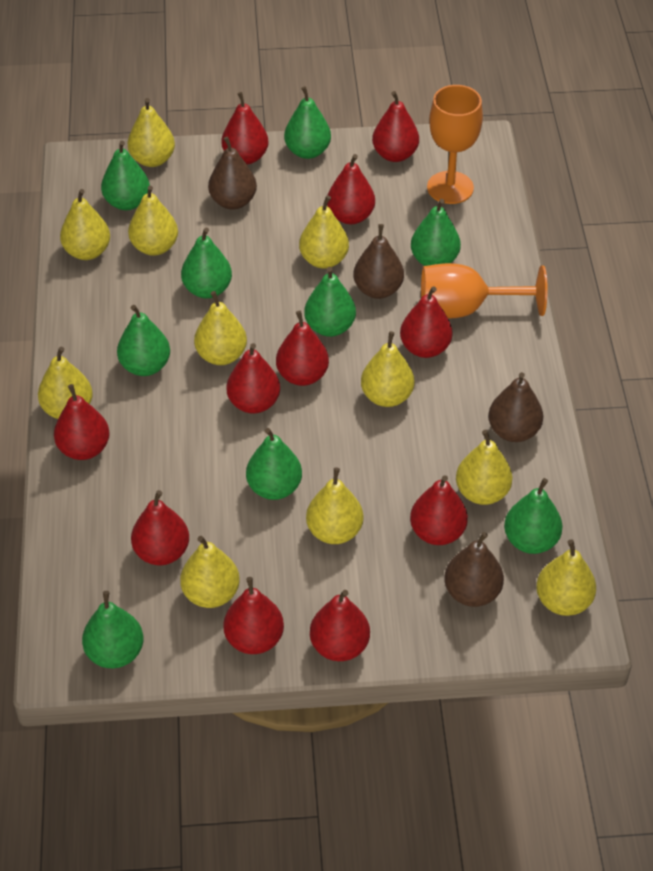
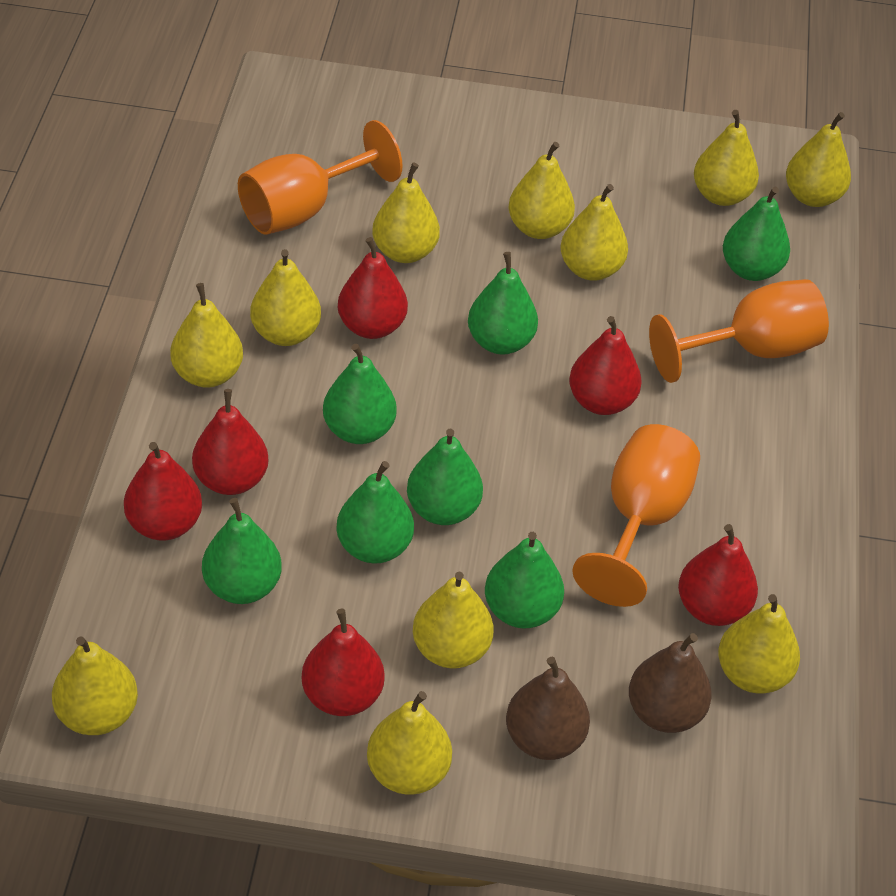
brown pear: 4 -> 2
green pear: 9 -> 7
orange goblet: 2 -> 3
red pear: 11 -> 6

